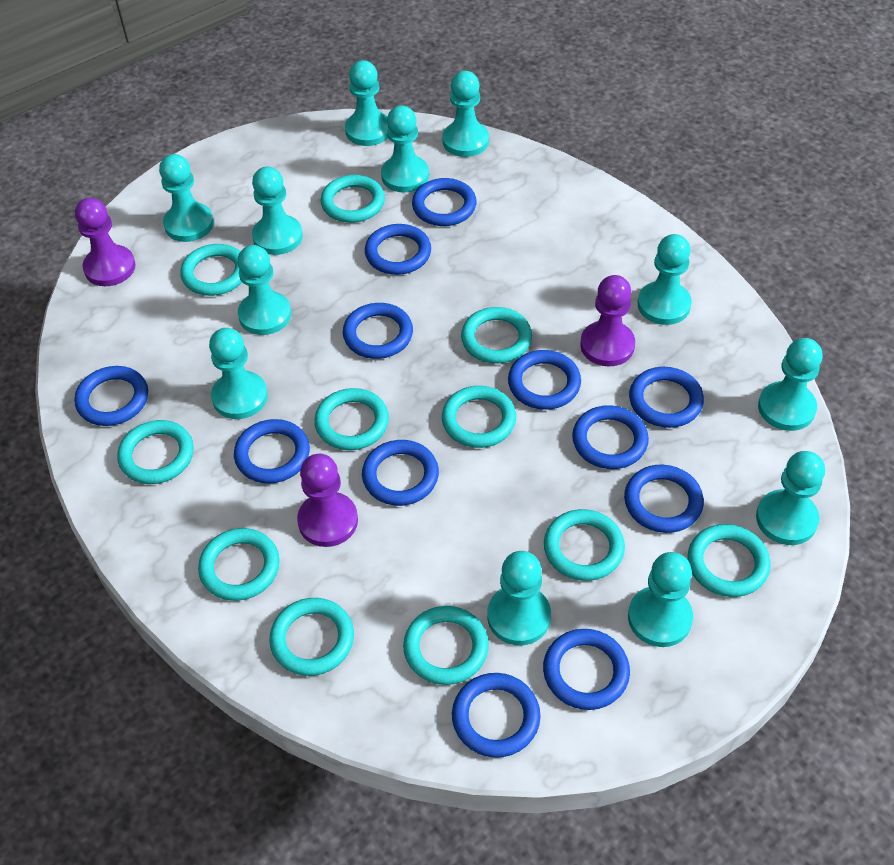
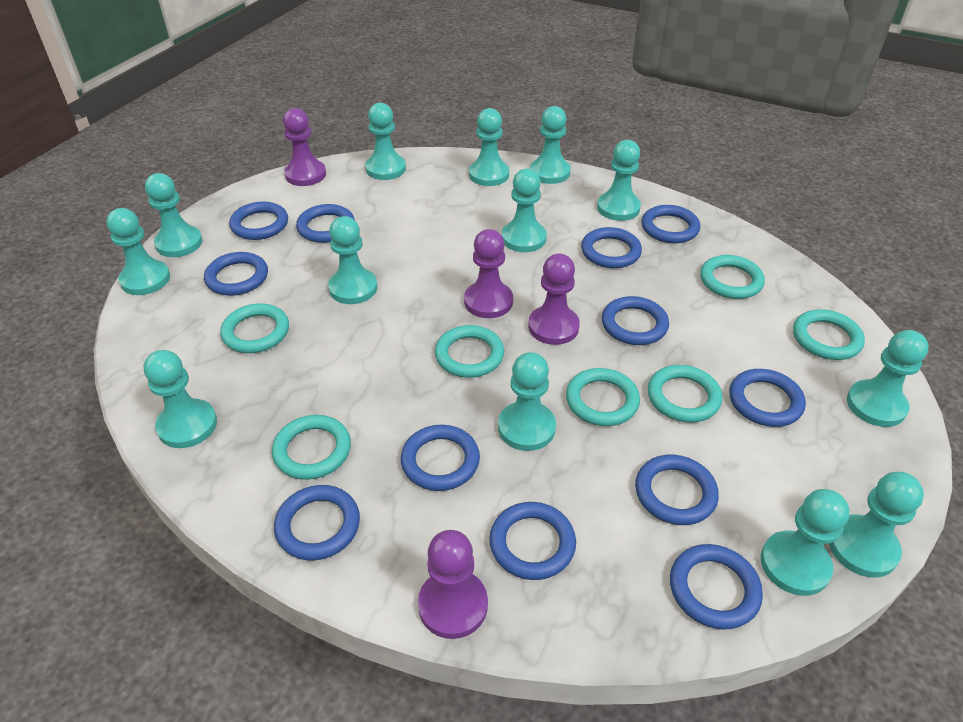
purple pawn: 3 -> 4
turquoise pawn: 12 -> 13
turquoise ring: 11 -> 7

